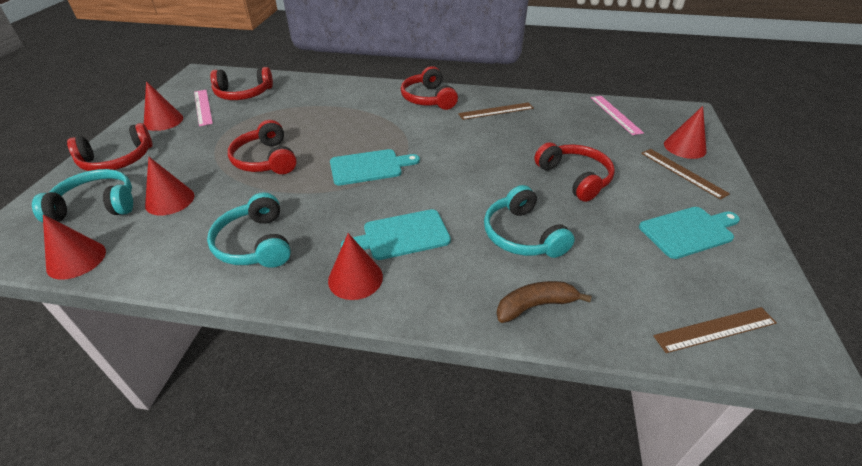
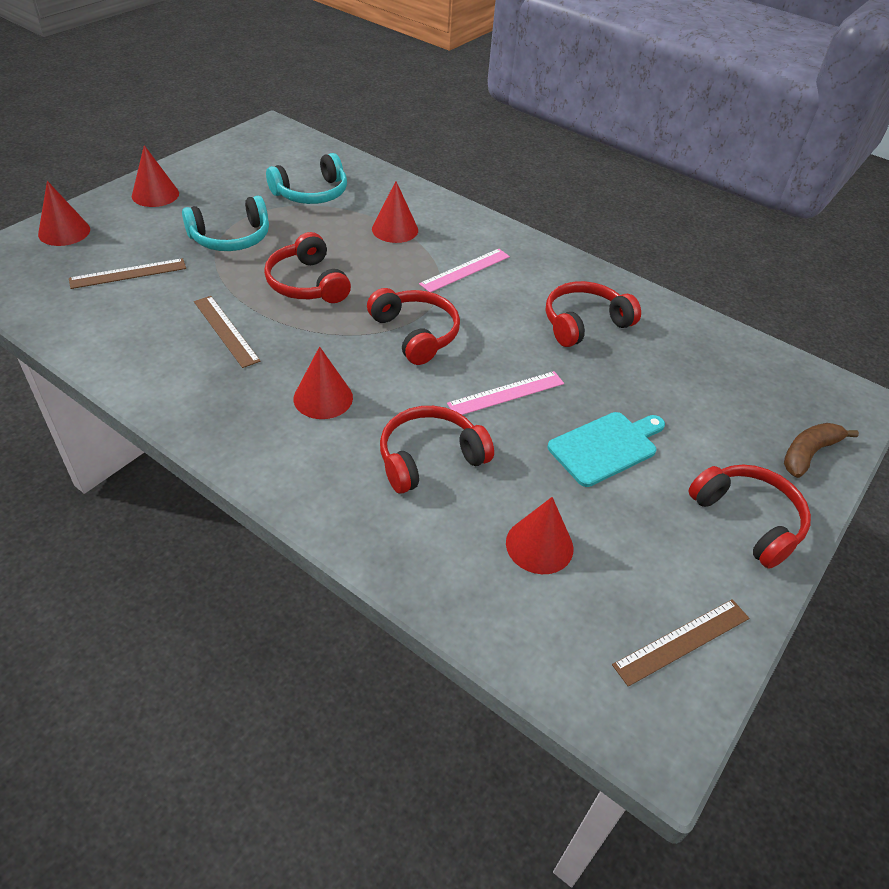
turquoise cutting board: 3 -> 1
turquoise headphones: 3 -> 2

